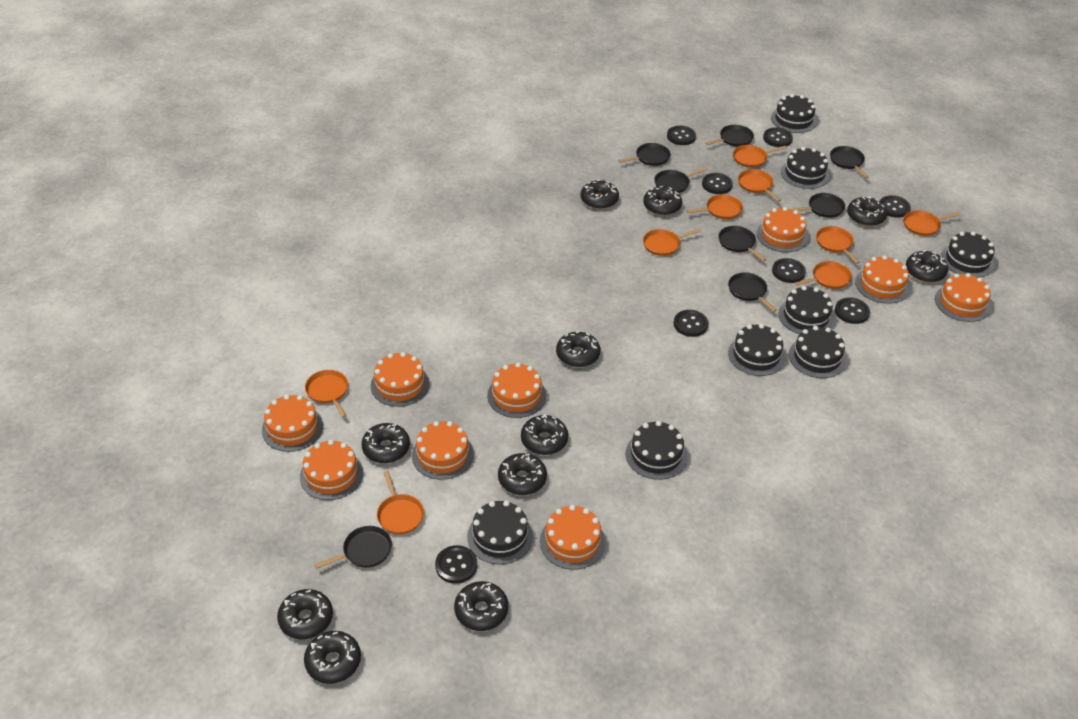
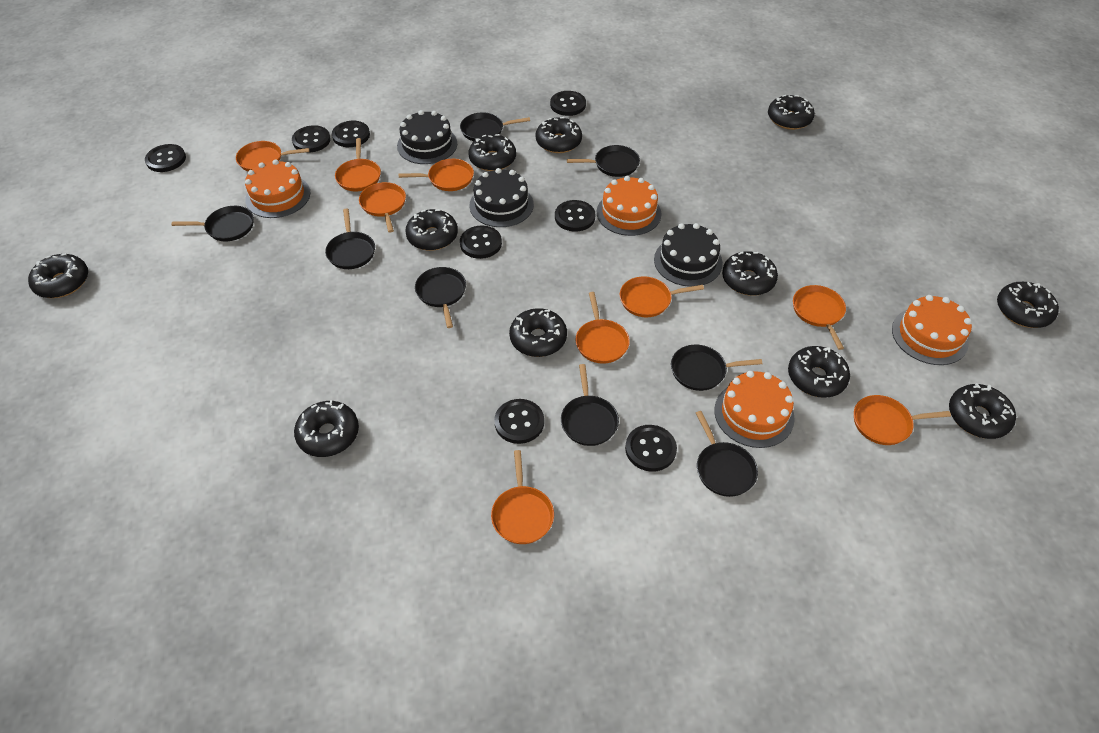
black cake: 8 -> 3
orange cake: 9 -> 4

